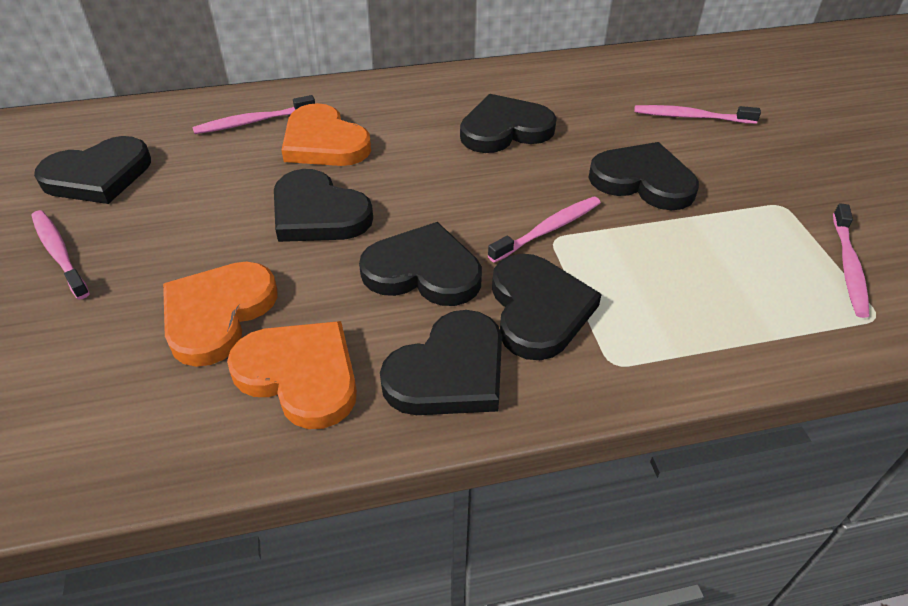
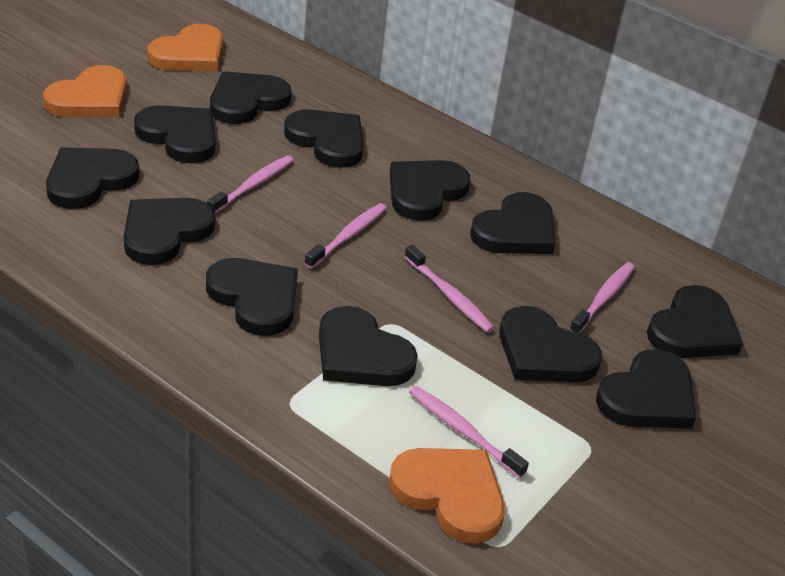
black heart: 7 -> 12

